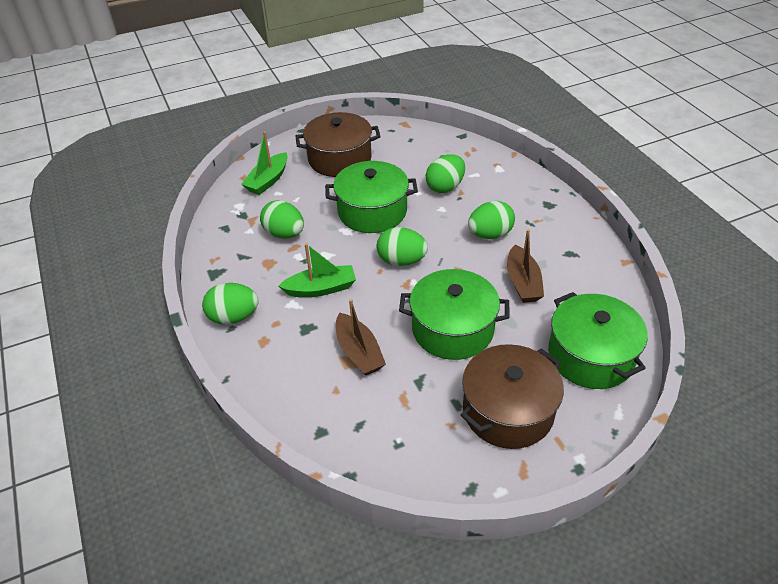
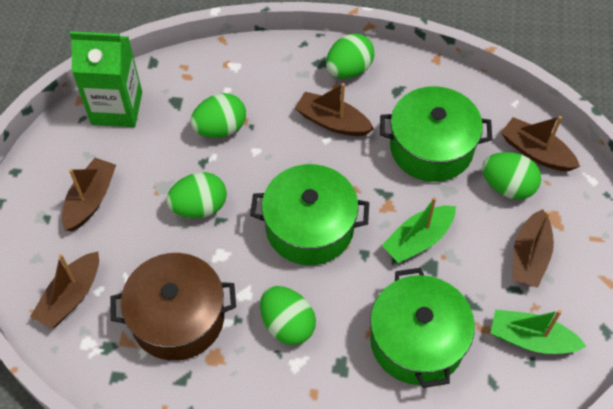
brown boat: 2 -> 5
brown pot: 2 -> 1
green carton: 0 -> 1

